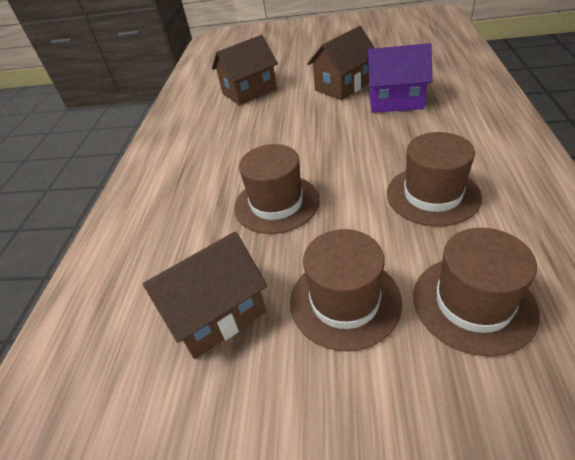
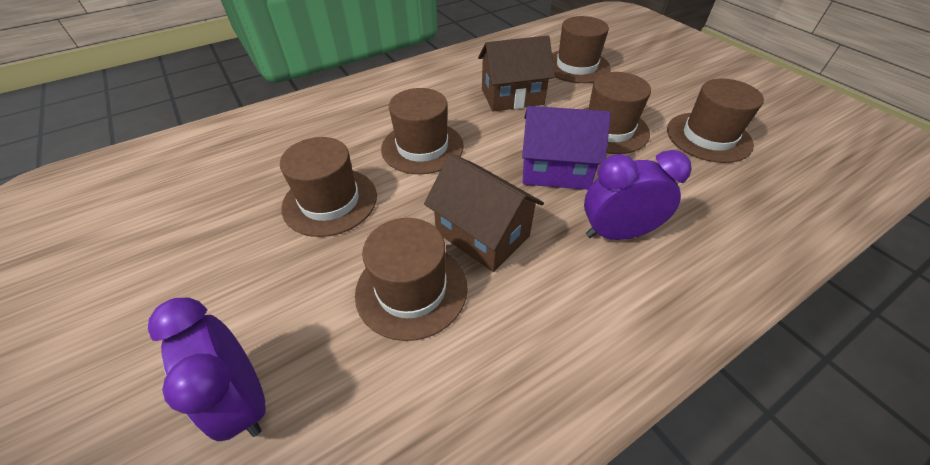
brown hat: 4 -> 6
brown house: 3 -> 2
purple clock: 0 -> 2

